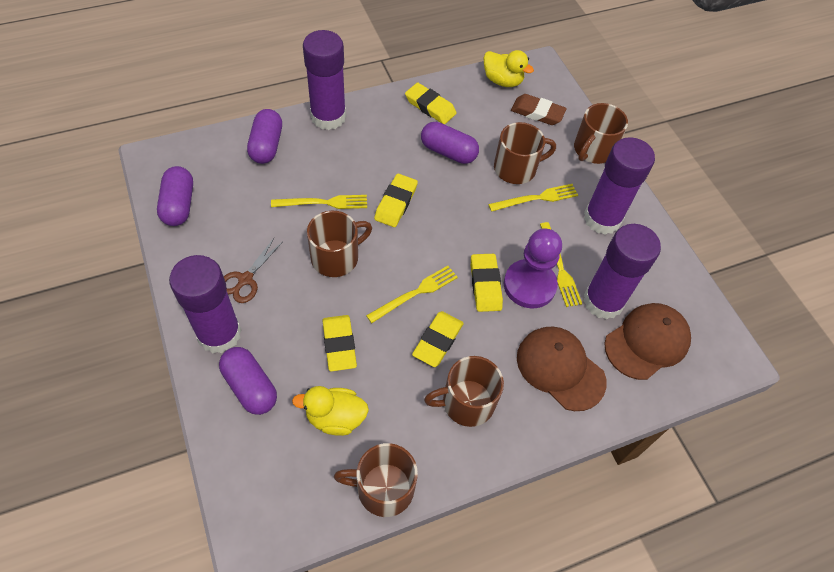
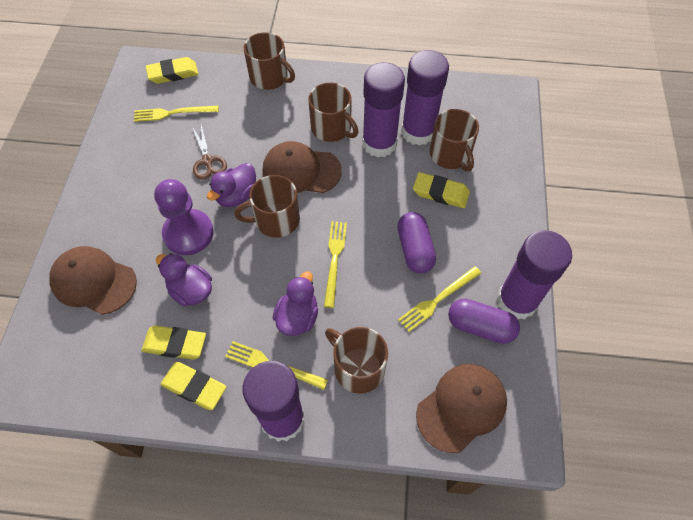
brown cap: 2 -> 3
brown eraser: 1 -> 0
purple capsule: 4 -> 2
purple duck: 0 -> 3
yellow duck: 2 -> 0
yellow eraser: 5 -> 4

